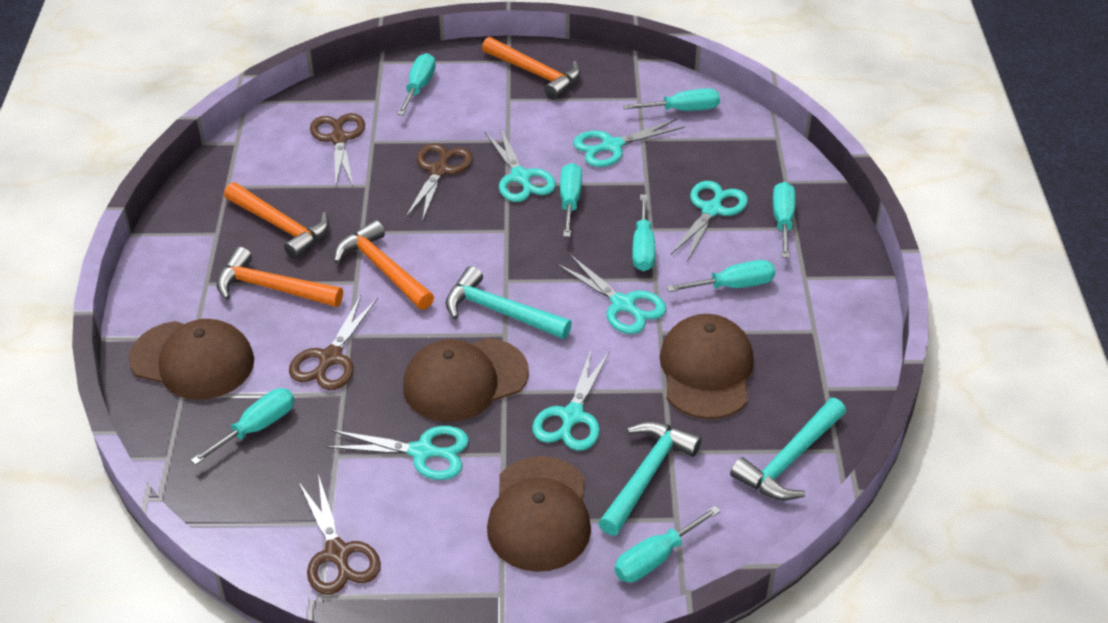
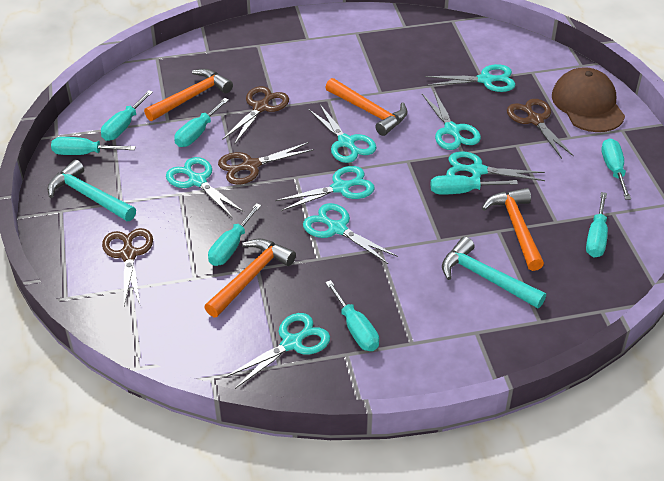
brown cap: 4 -> 1
turquoise hammer: 3 -> 2
turquoise scissors: 6 -> 8

